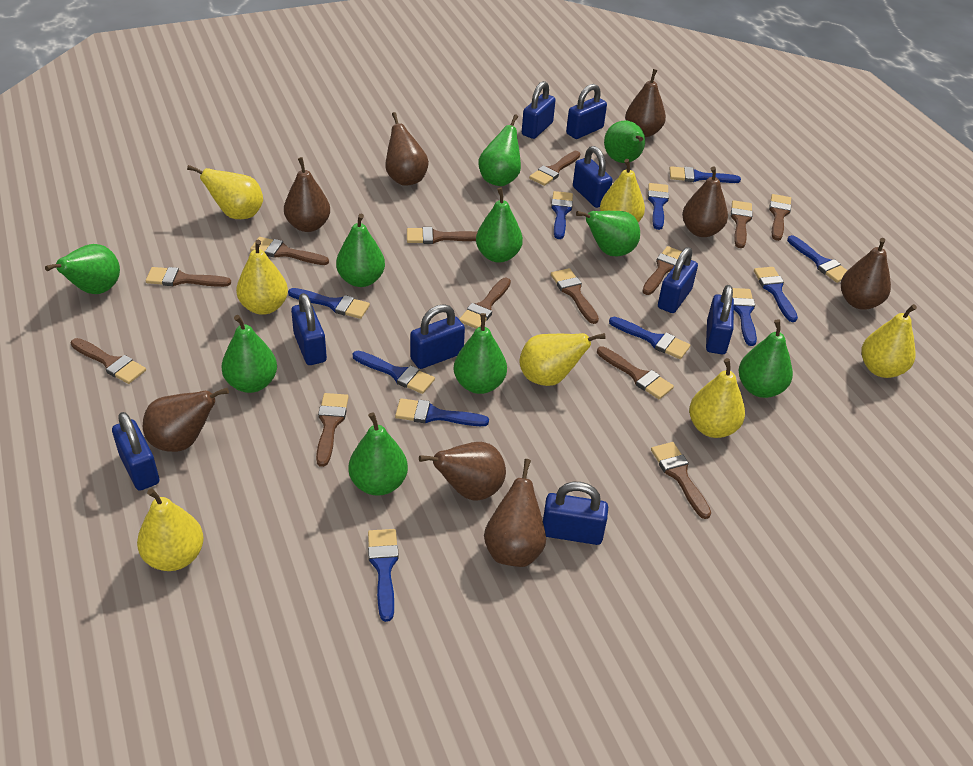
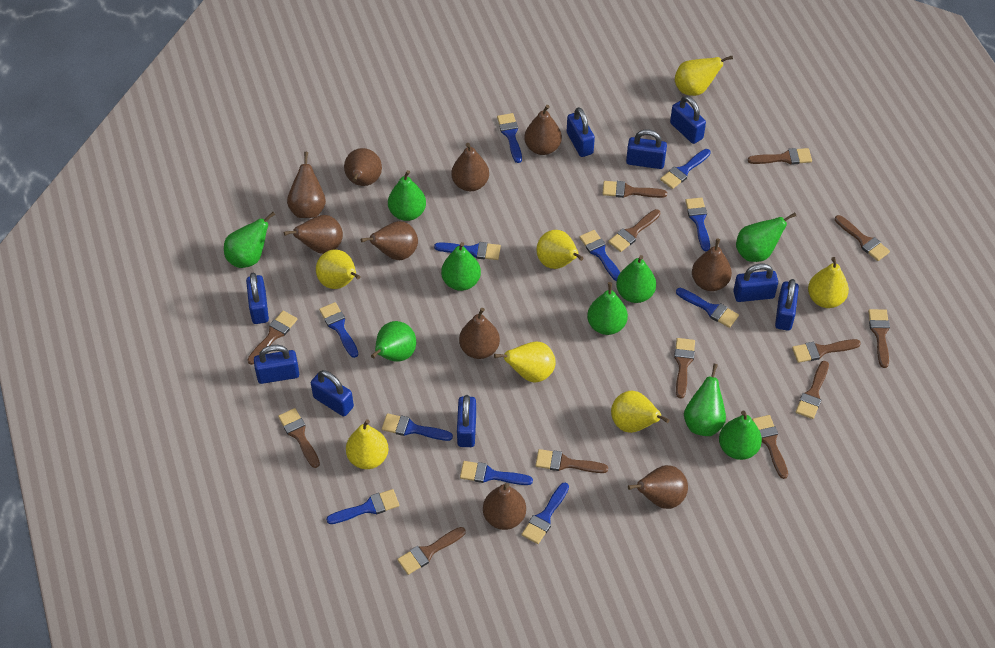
brown pear: 8 -> 10
green pear: 10 -> 9

